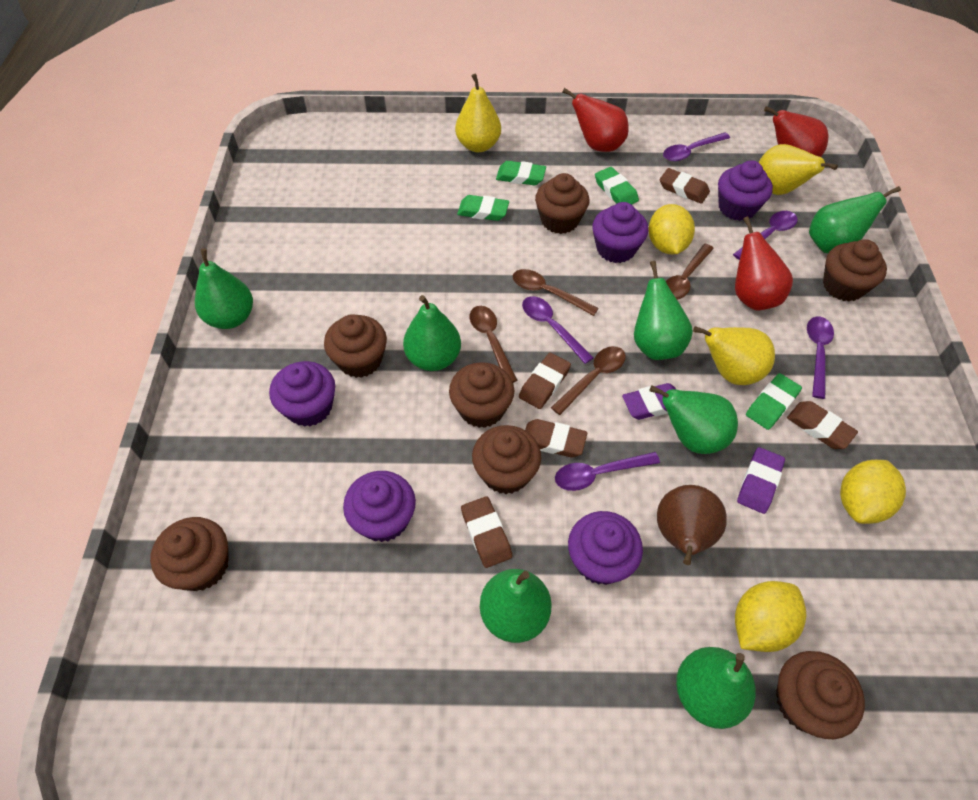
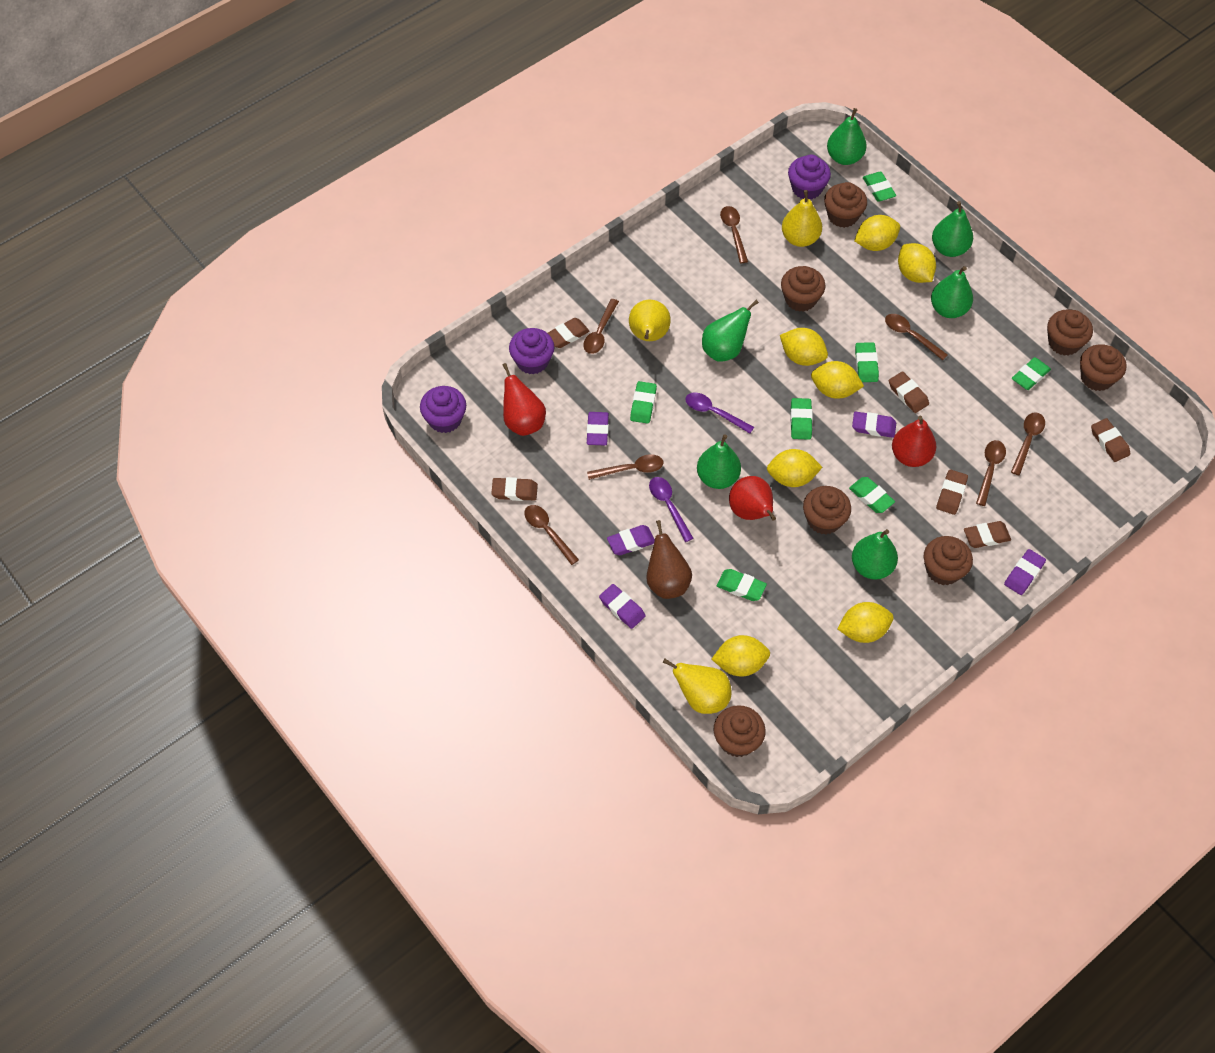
brown eraser: 5 -> 6
brown spoon: 4 -> 7
green eraser: 4 -> 7
green pear: 7 -> 6
purple cupcake: 5 -> 3
purple eraser: 2 -> 5
purple spoon: 5 -> 2
yellow lemon: 3 -> 7

